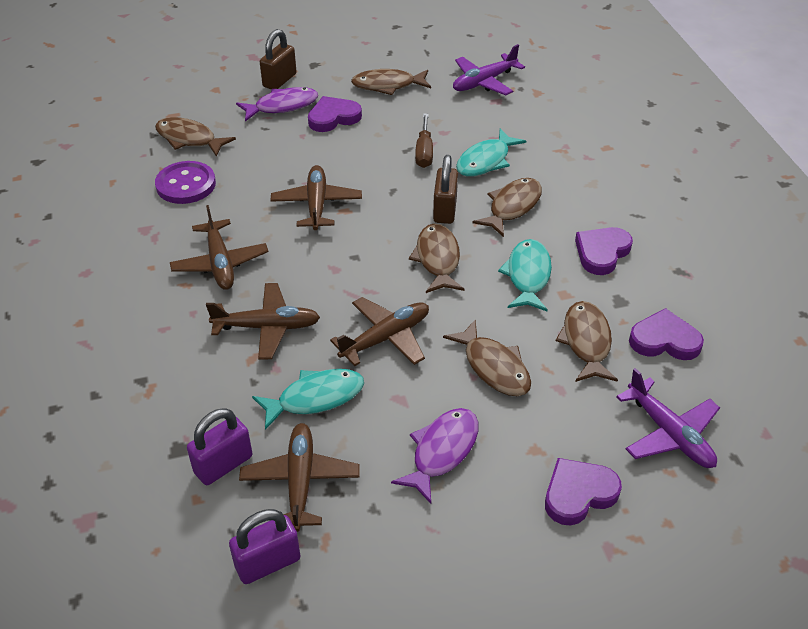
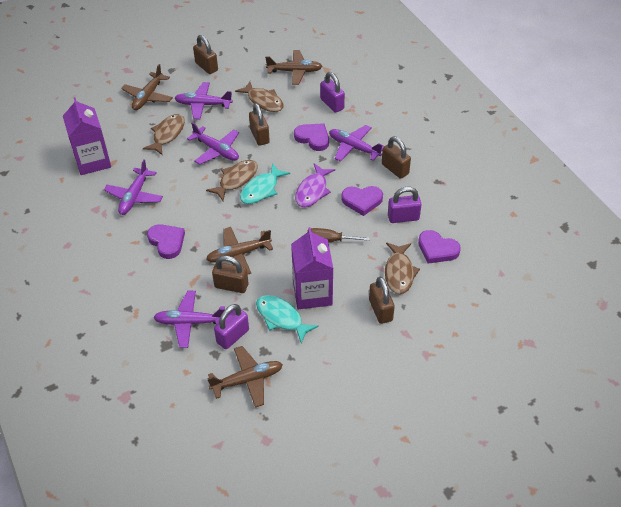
brown fish: 6 -> 4
brown padlock: 2 -> 5
brown plane: 5 -> 4
purple button: 1 -> 0
purple carton: 0 -> 2
purple fish: 2 -> 1
purple padlock: 2 -> 3
purple plane: 2 -> 5
turquoise fish: 3 -> 2

